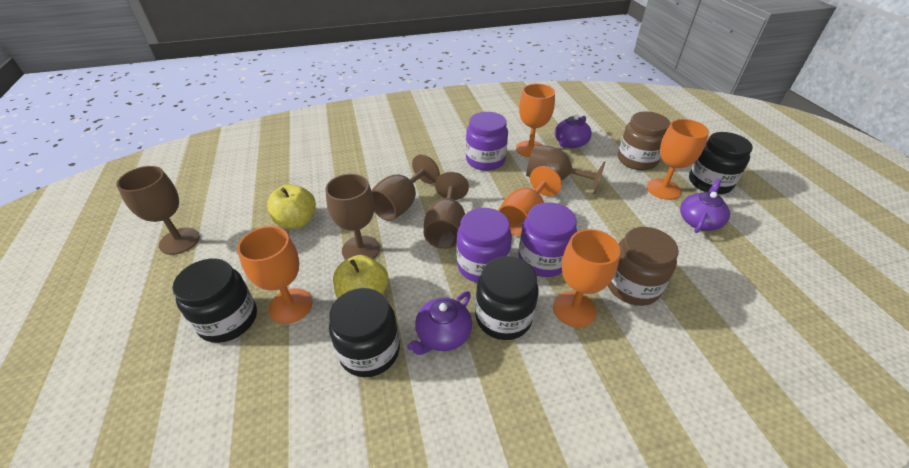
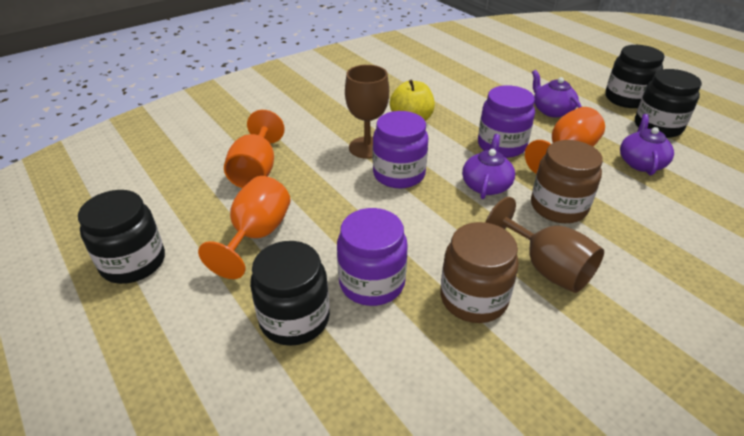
brown goblet: 5 -> 2
orange goblet: 5 -> 3
yellow apple: 2 -> 1

